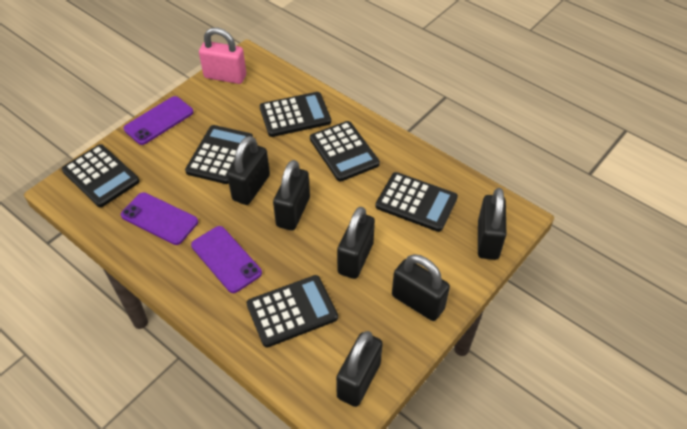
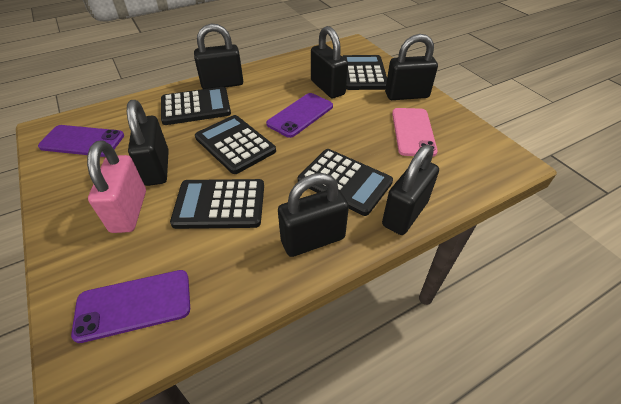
black calculator: 6 -> 5
pink phone: 0 -> 1

